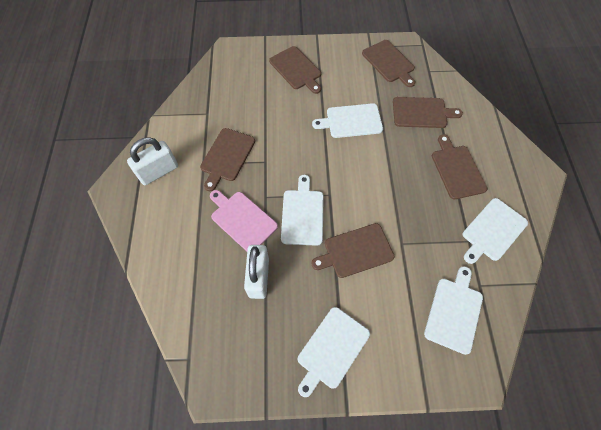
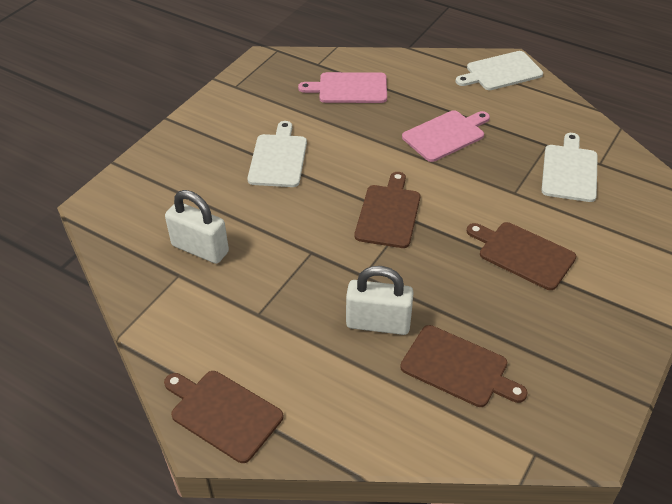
brown cutting board: 6 -> 4
pink cutting board: 1 -> 2
white cutting board: 5 -> 3

